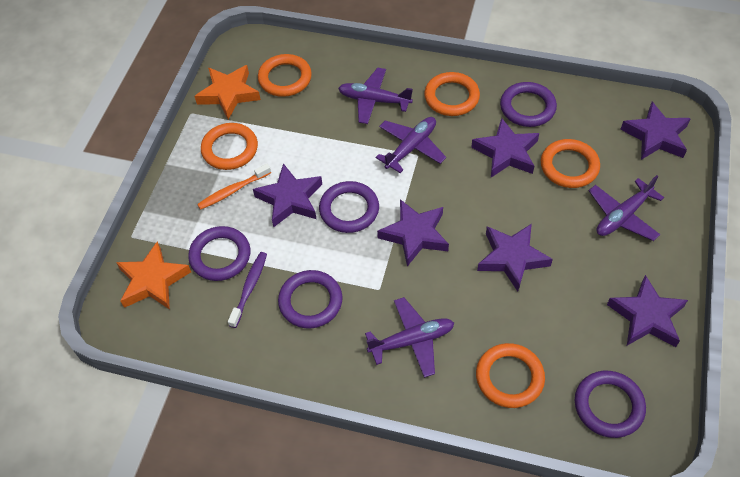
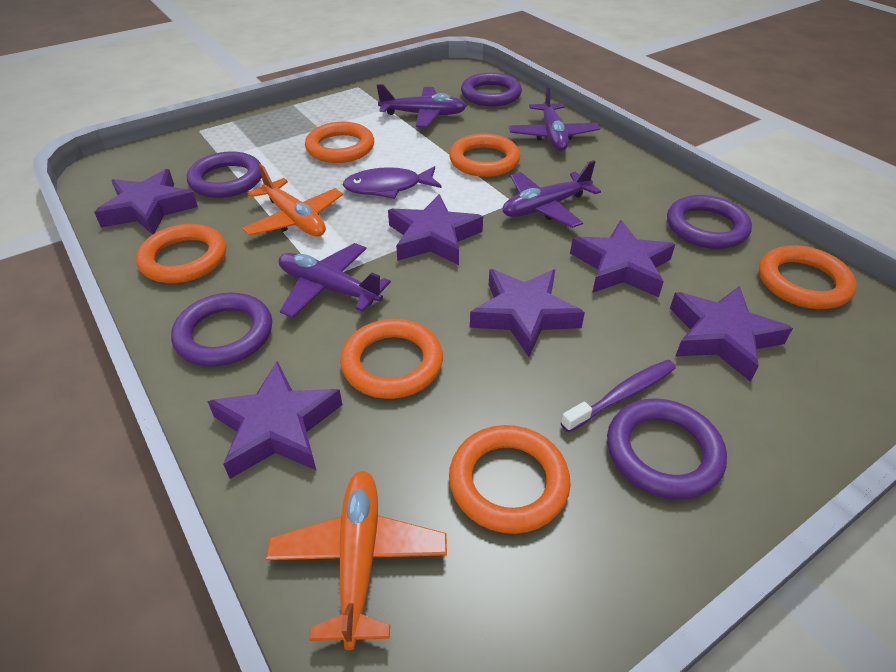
orange plane: 0 -> 2
orange ring: 5 -> 6
orange star: 2 -> 0
orange toothbrush: 1 -> 0
purple fish: 0 -> 1

